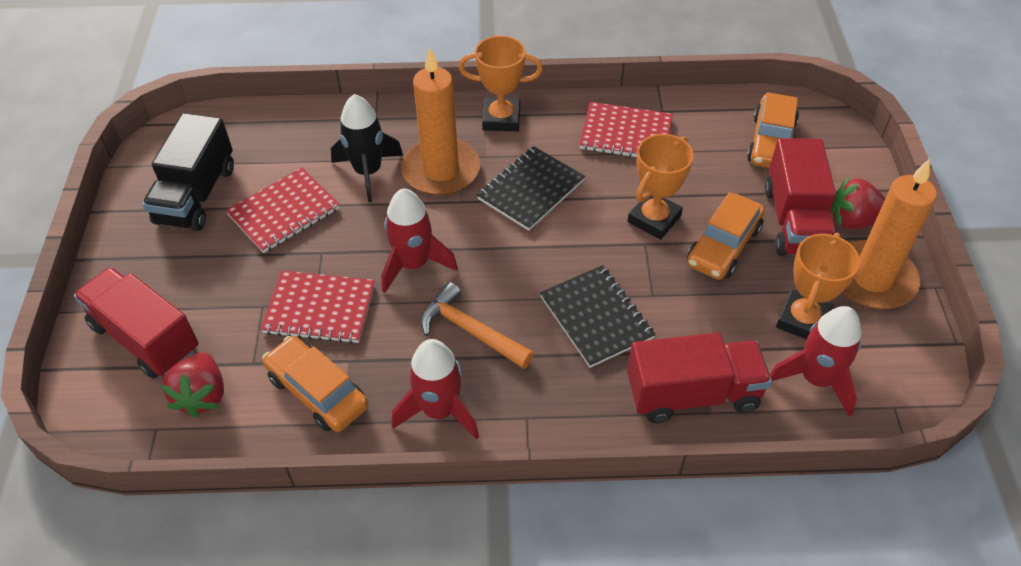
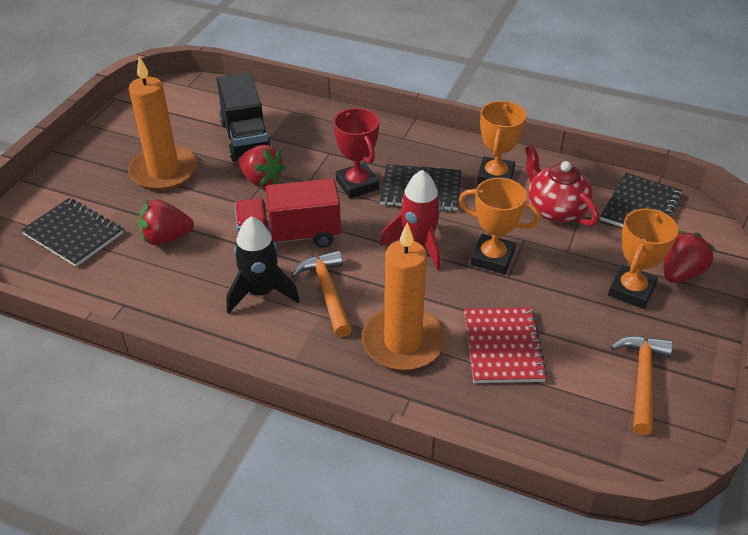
black notebook: 2 -> 3
orange car: 3 -> 0
orange hammer: 1 -> 2
red notebook: 3 -> 1
red rocket: 3 -> 1
red strawberry: 2 -> 3
red teapot: 0 -> 1
red trophy: 0 -> 1
red truck: 3 -> 1

